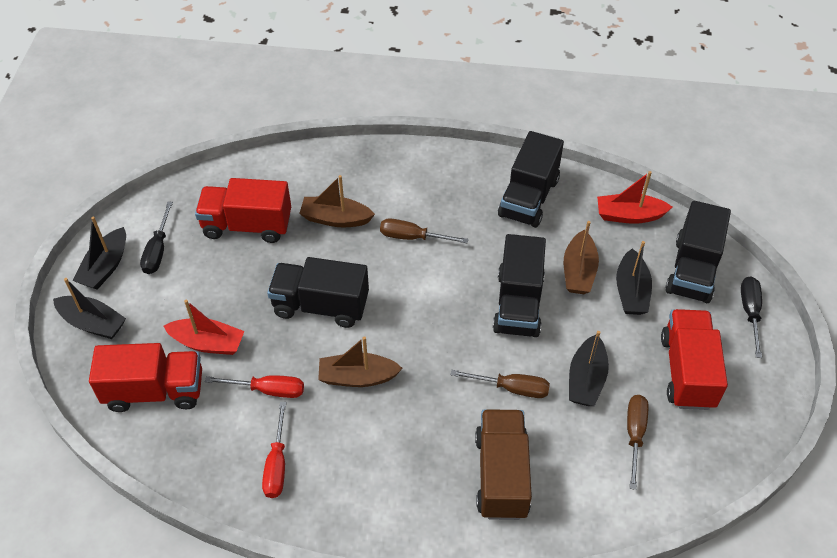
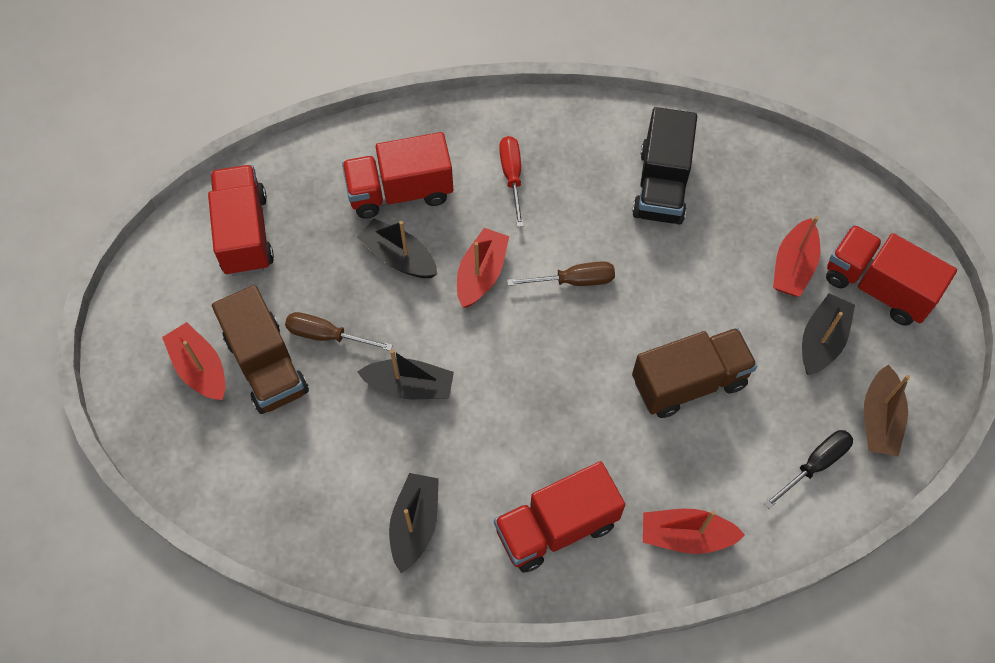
black screwdriver: 2 -> 1
black truck: 4 -> 1
brown boat: 3 -> 1
brown screwdriver: 3 -> 2
brown truck: 1 -> 2
red boat: 2 -> 4
red screwdriver: 2 -> 1
red truck: 3 -> 4

